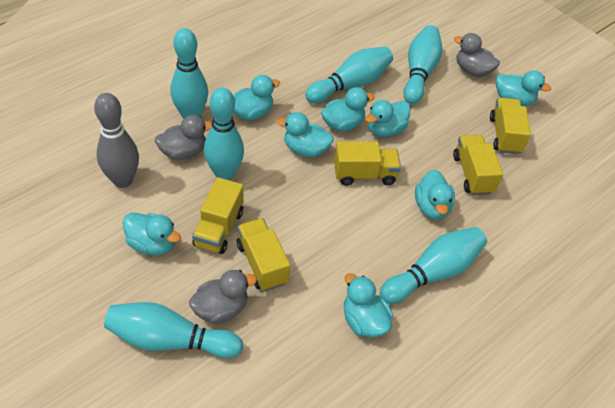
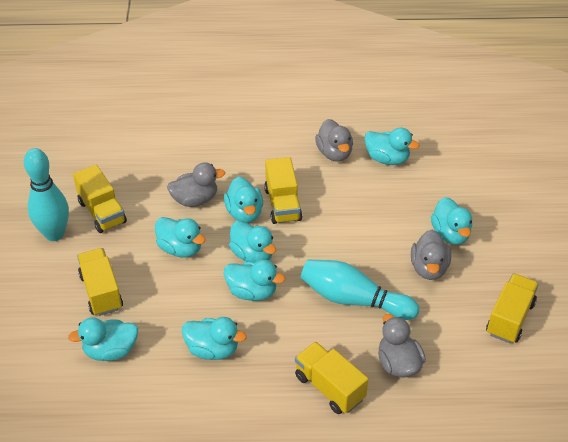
grey bowling pin: 1 -> 0
grey duck: 3 -> 4
turquoise bowling pin: 6 -> 2

